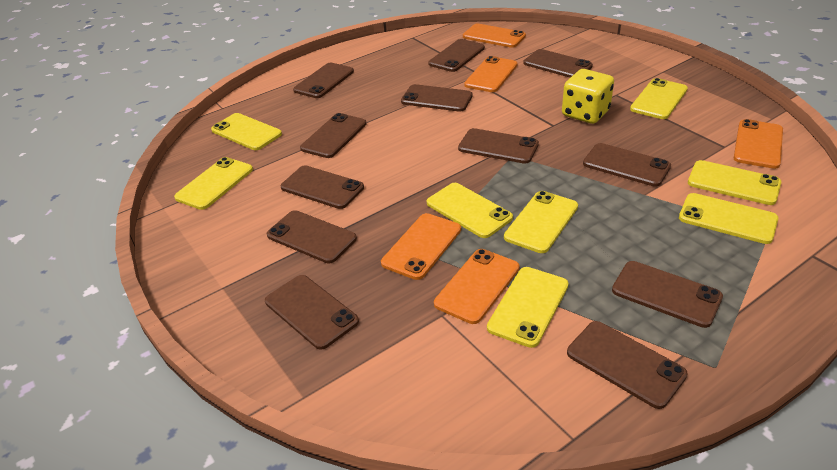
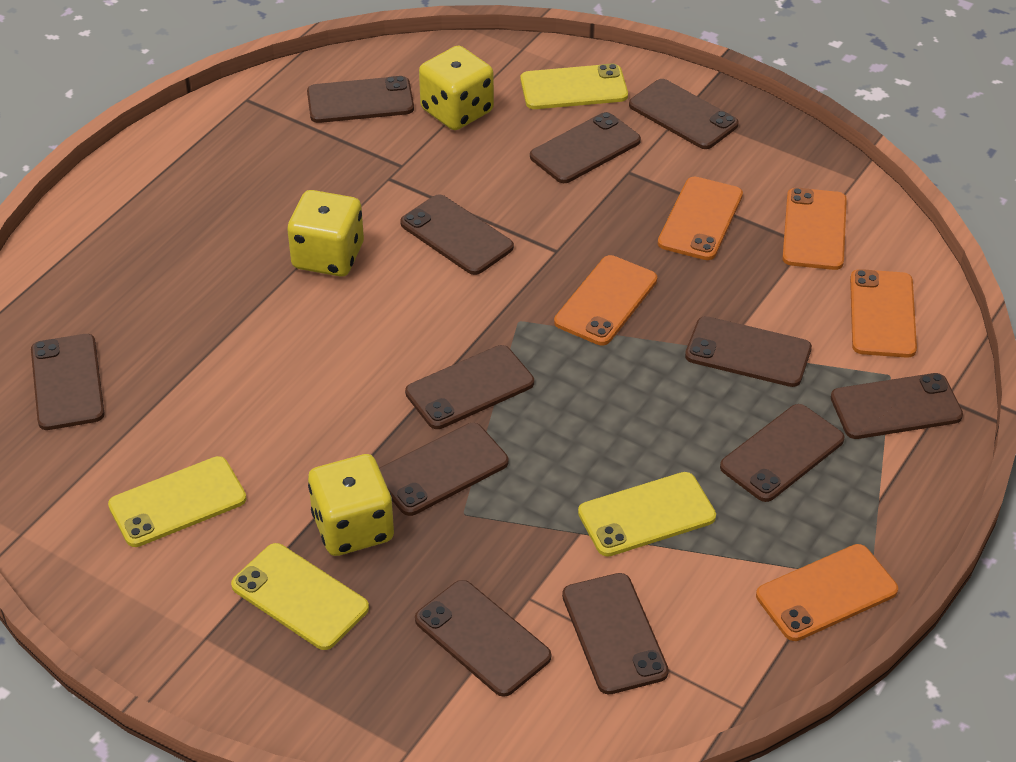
yellow dice: 1 -> 3
yellow phone: 8 -> 4

